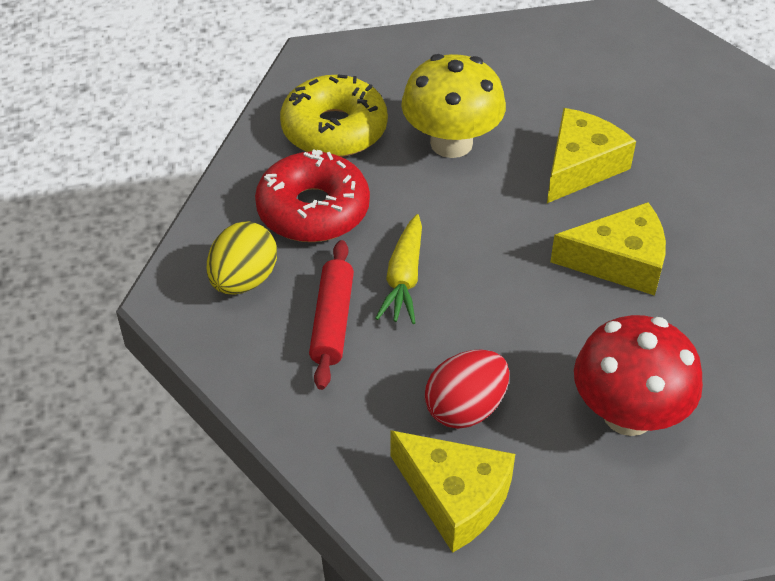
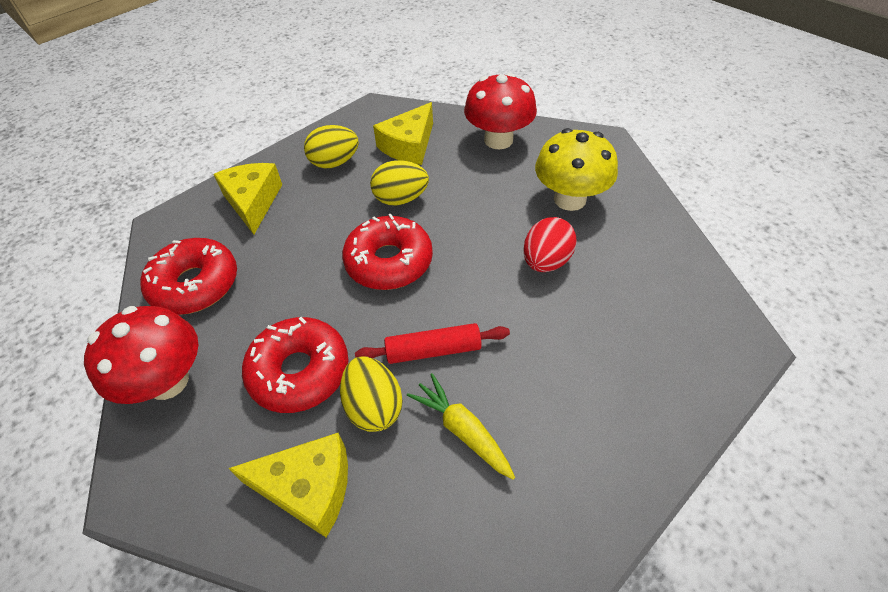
red donut: 1 -> 3
red mushroom: 1 -> 2
yellow donut: 1 -> 0
yellow egg: 1 -> 3

